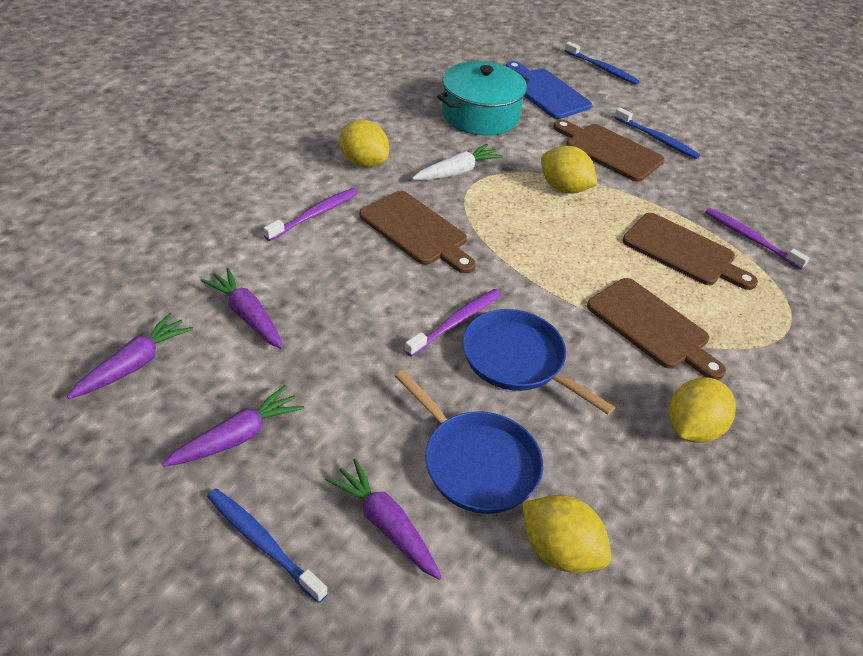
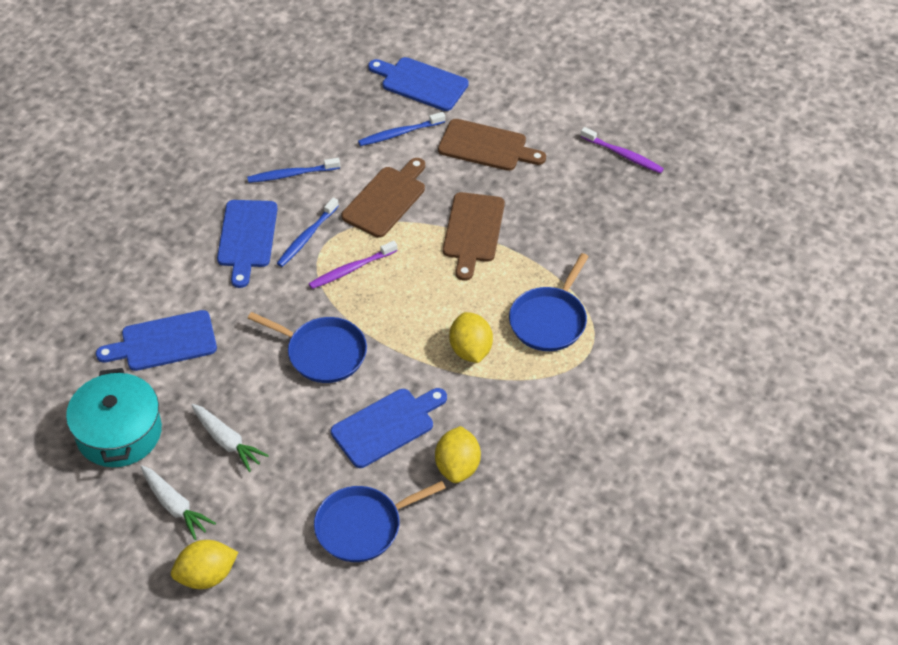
blue cutting board: 1 -> 4
blue pan: 2 -> 3
brown cutting board: 4 -> 3
purple carrot: 4 -> 0
purple toothbrush: 3 -> 2
white carrot: 1 -> 2
yellow lemon: 4 -> 3

